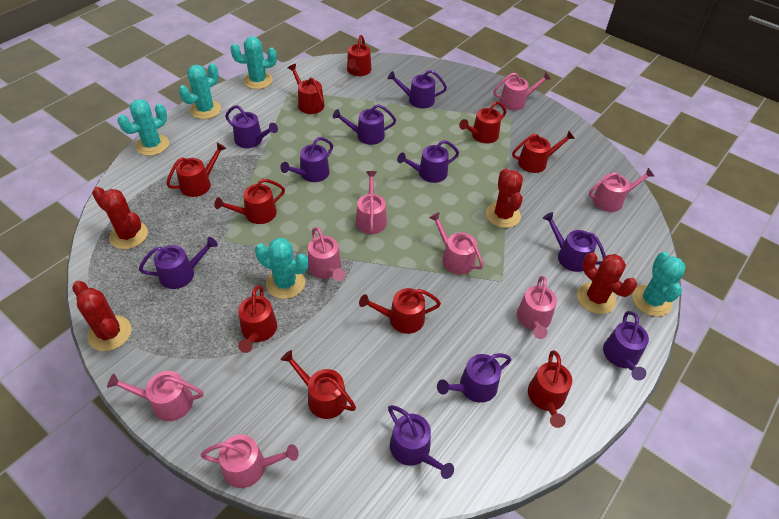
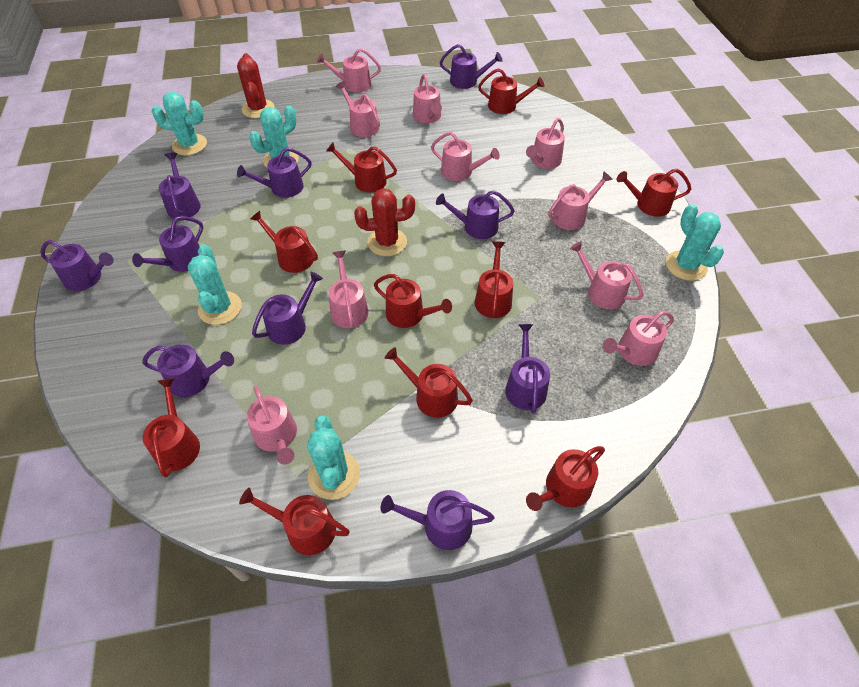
pink watering can: 8 -> 10
red cactus: 4 -> 2

